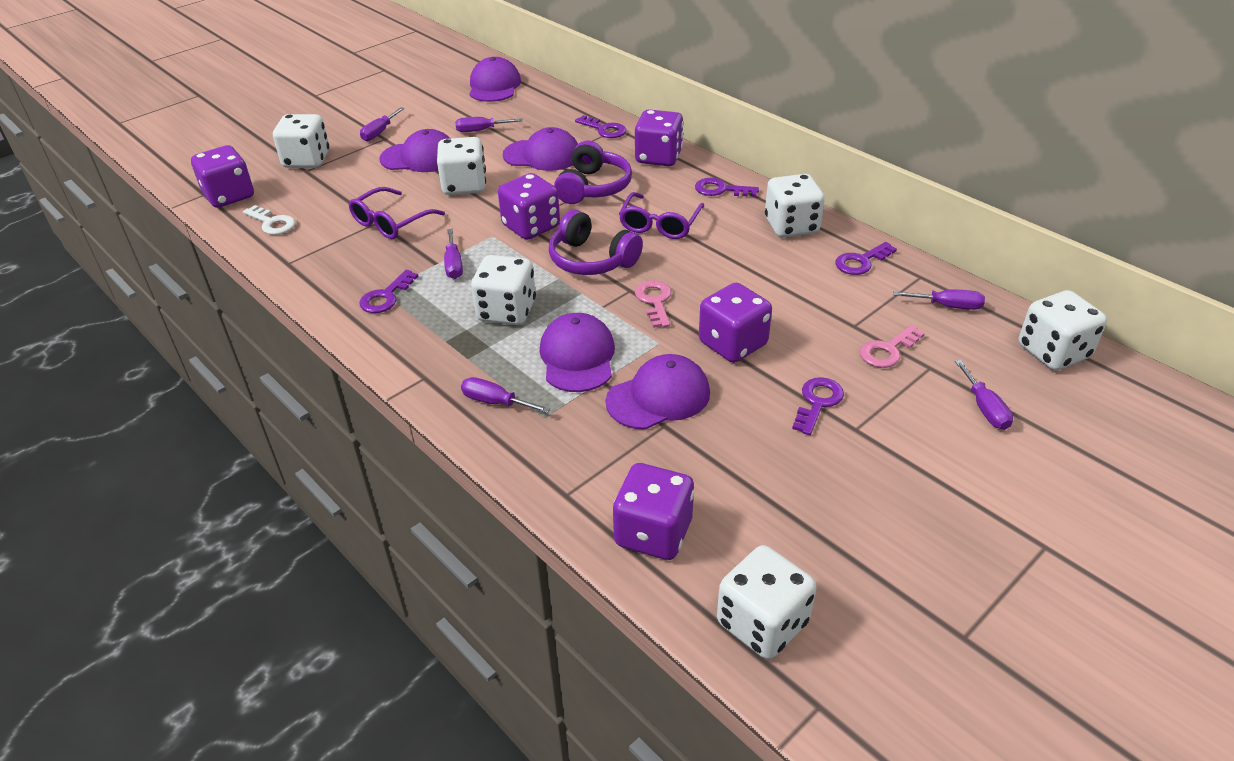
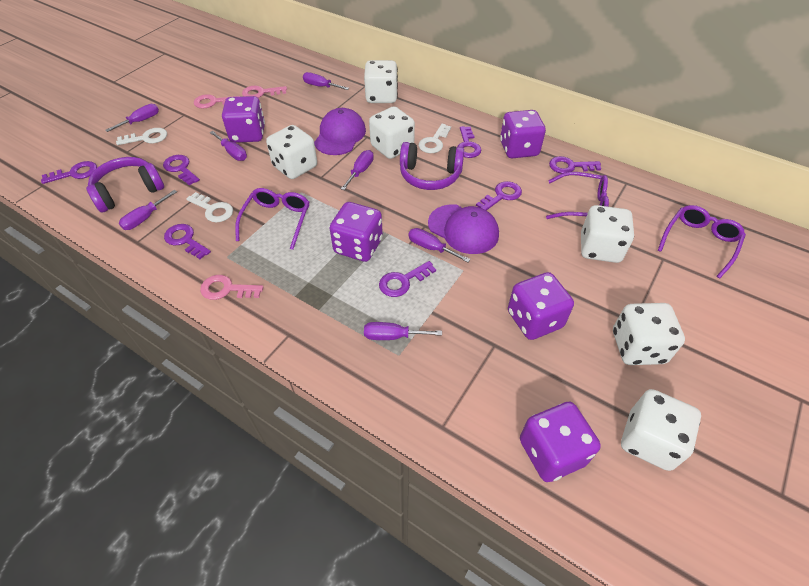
pink key: 2 -> 3
purple cap: 5 -> 2
purple glasses: 2 -> 3
purple key: 5 -> 7
purple screwdriver: 6 -> 7
white key: 1 -> 3

